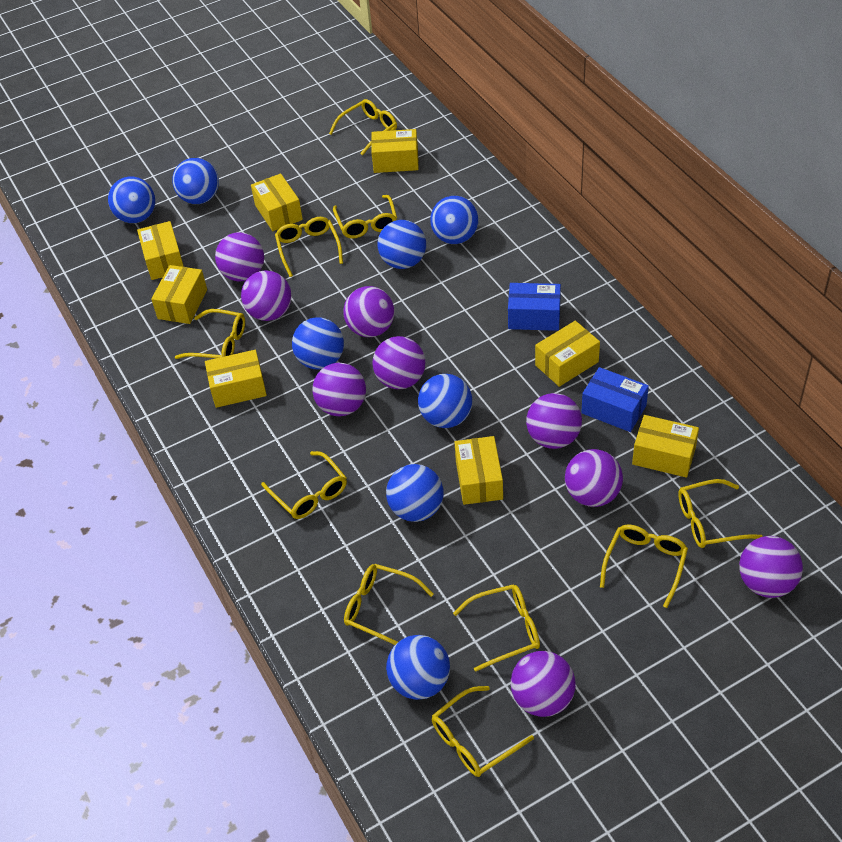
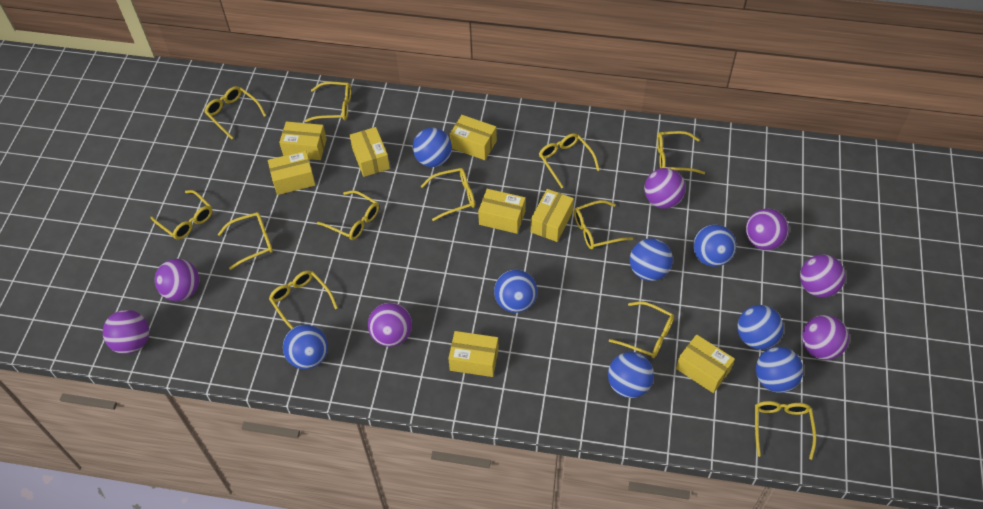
blue box: 2 -> 0
purple ball: 9 -> 7
yellow glasses: 10 -> 12

